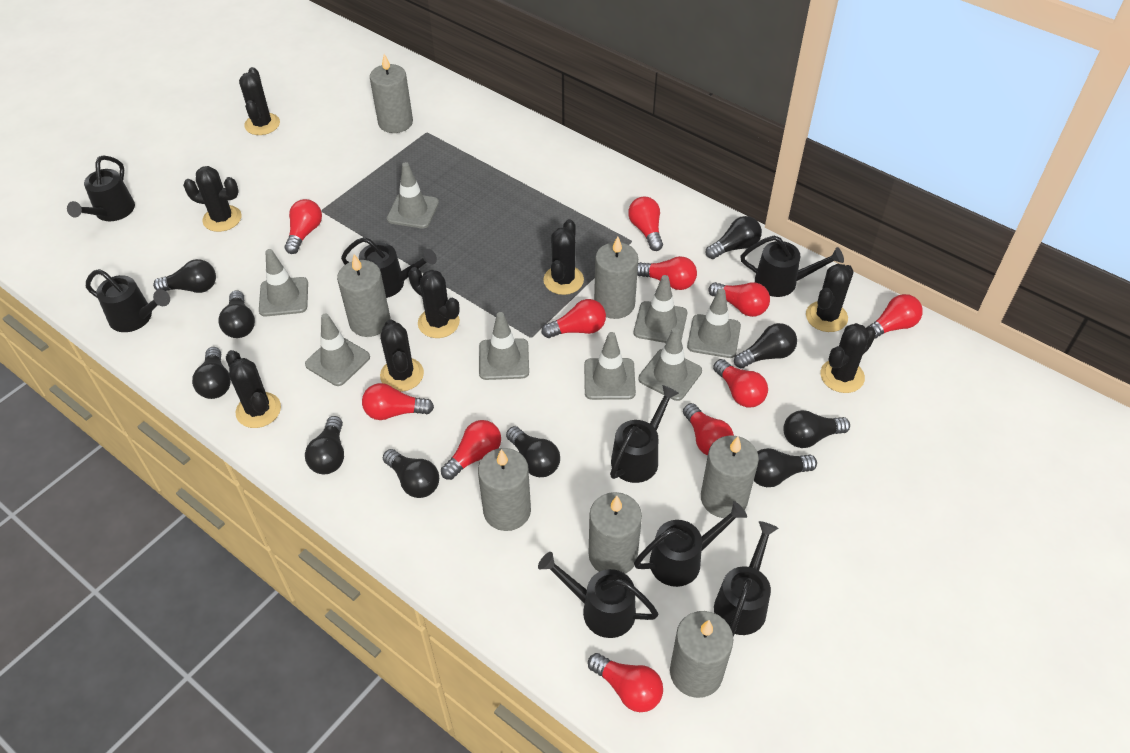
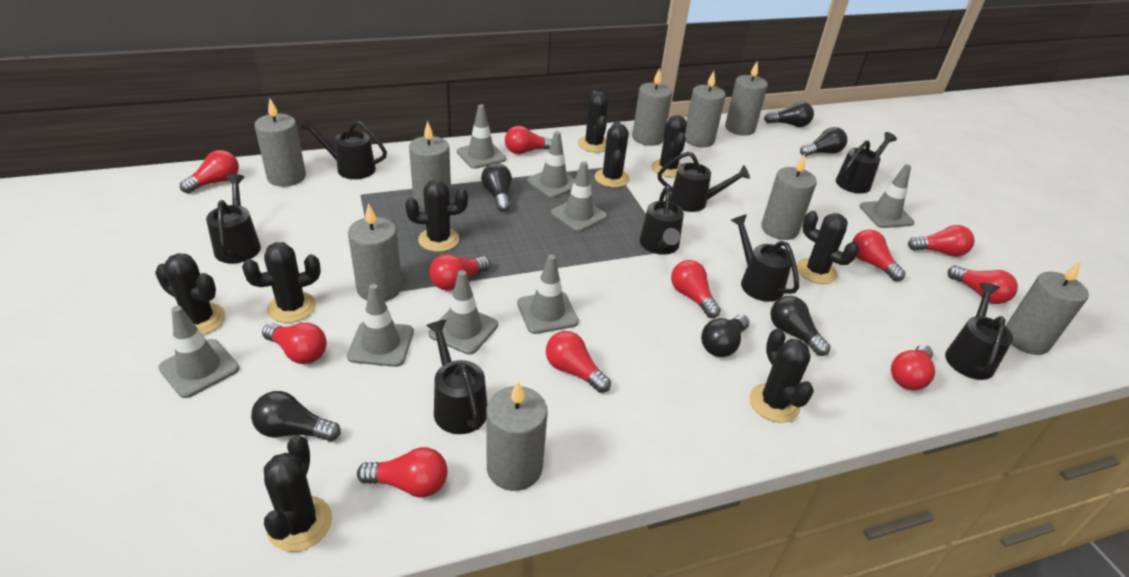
black cactus: 8 -> 9
black light bulb: 10 -> 6
grey candle: 7 -> 9

